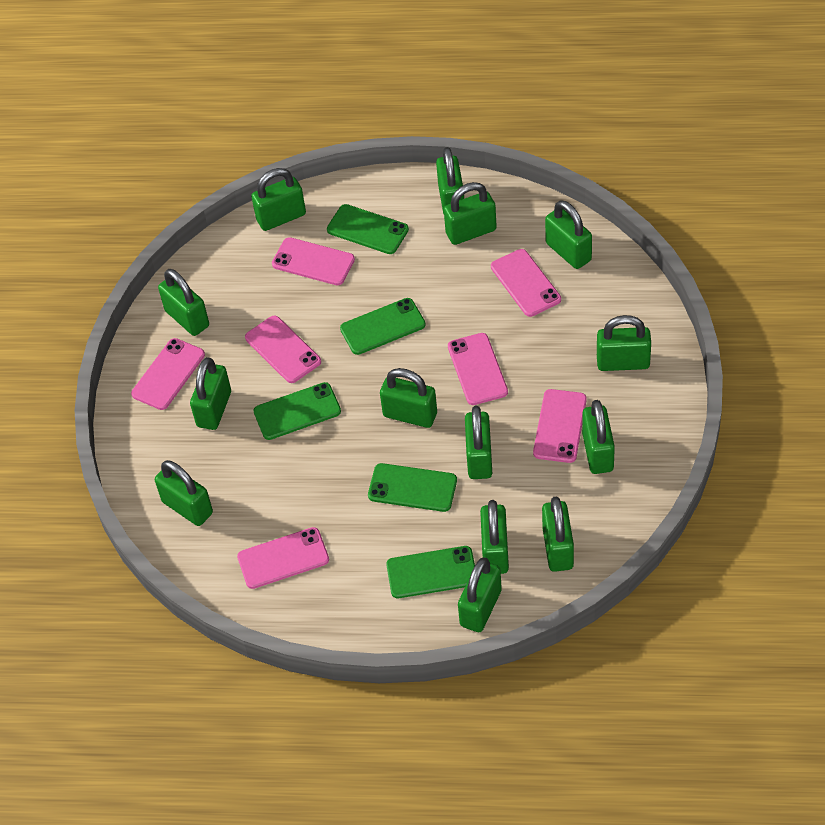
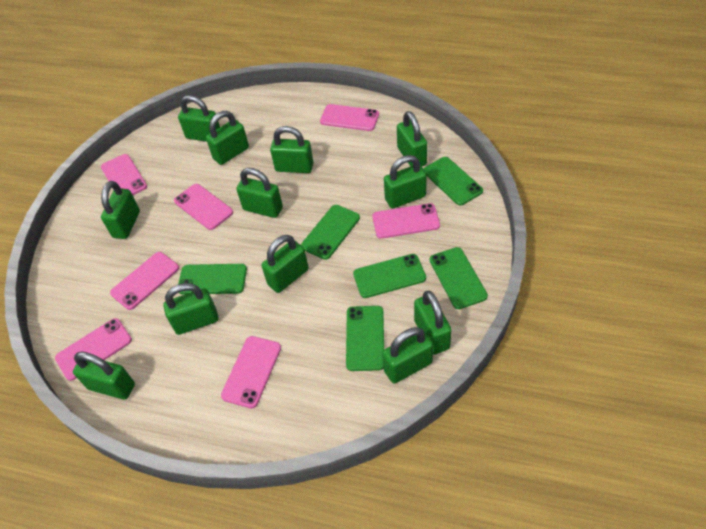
green padlock: 14 -> 12
green phone: 5 -> 6

